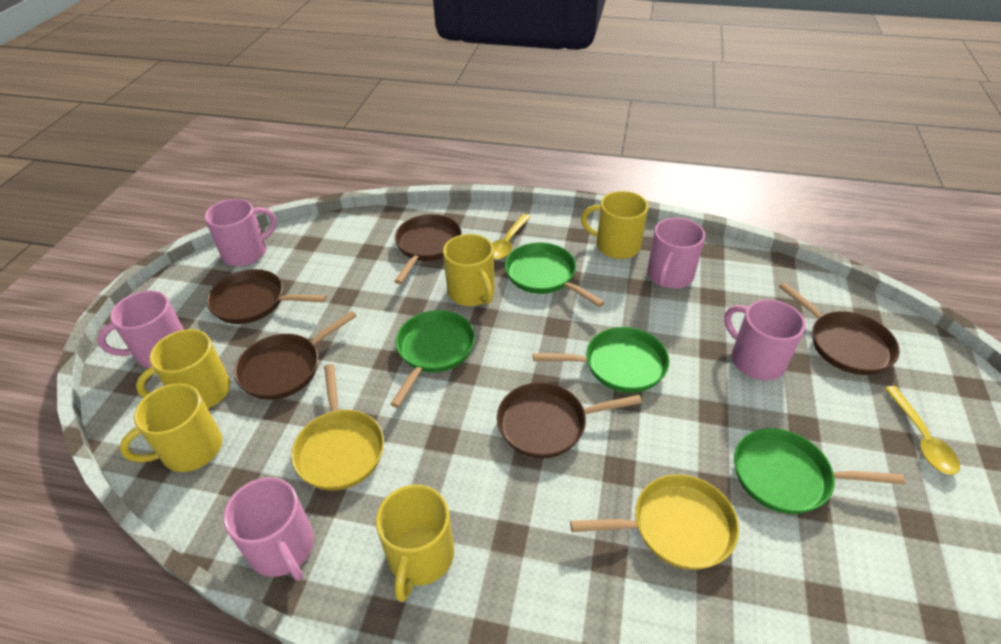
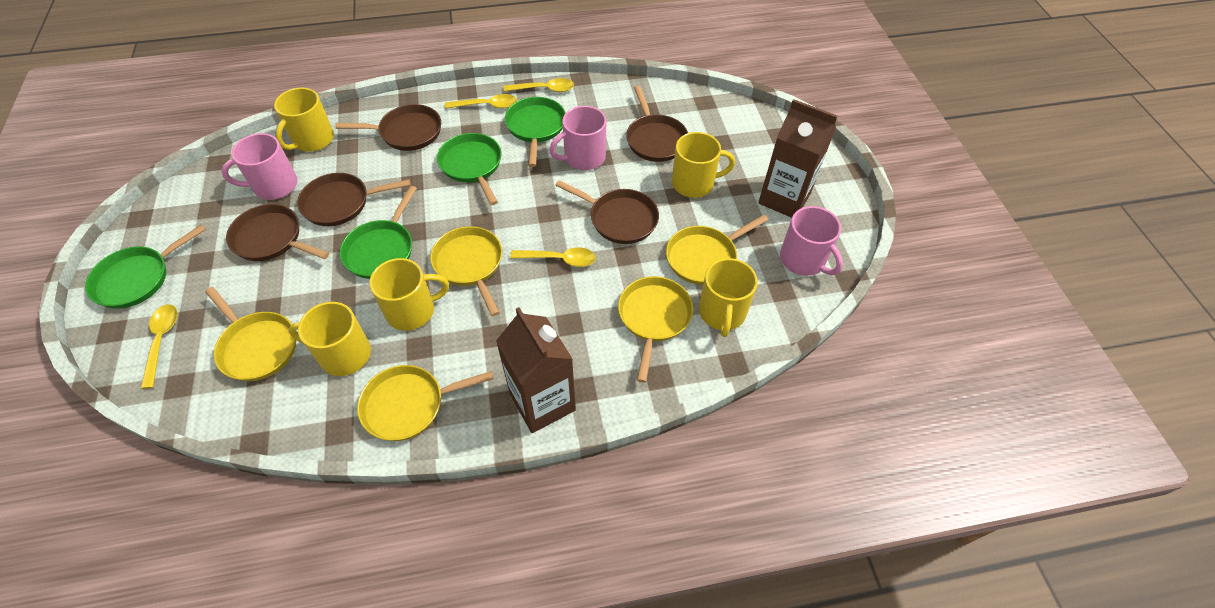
brown carton: 0 -> 2
pink mug: 5 -> 3
yellow pan: 2 -> 5
yellow spoon: 2 -> 4

